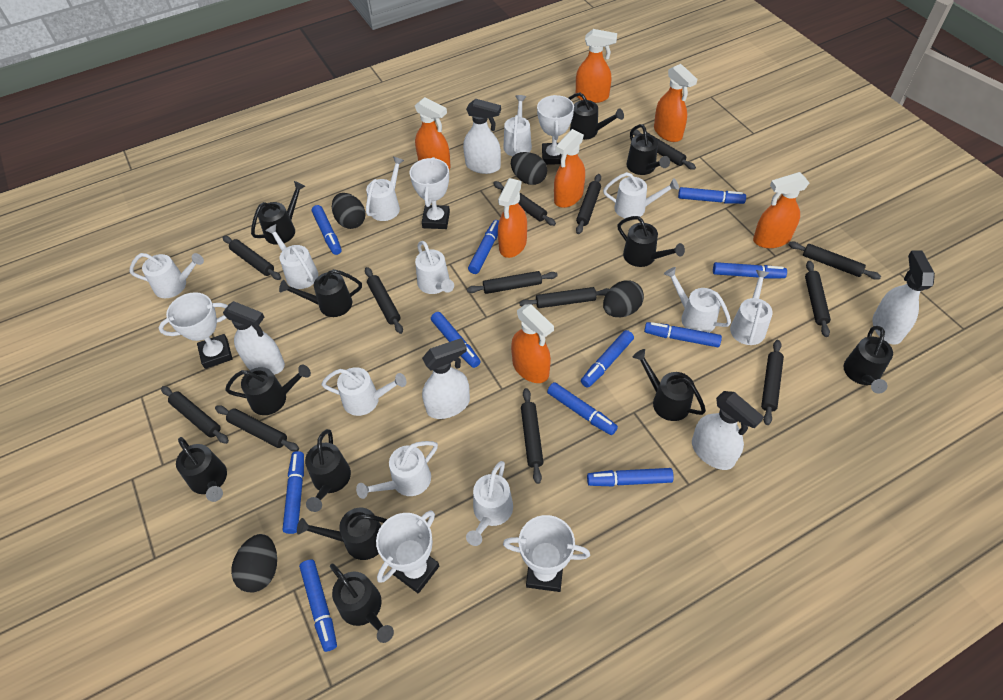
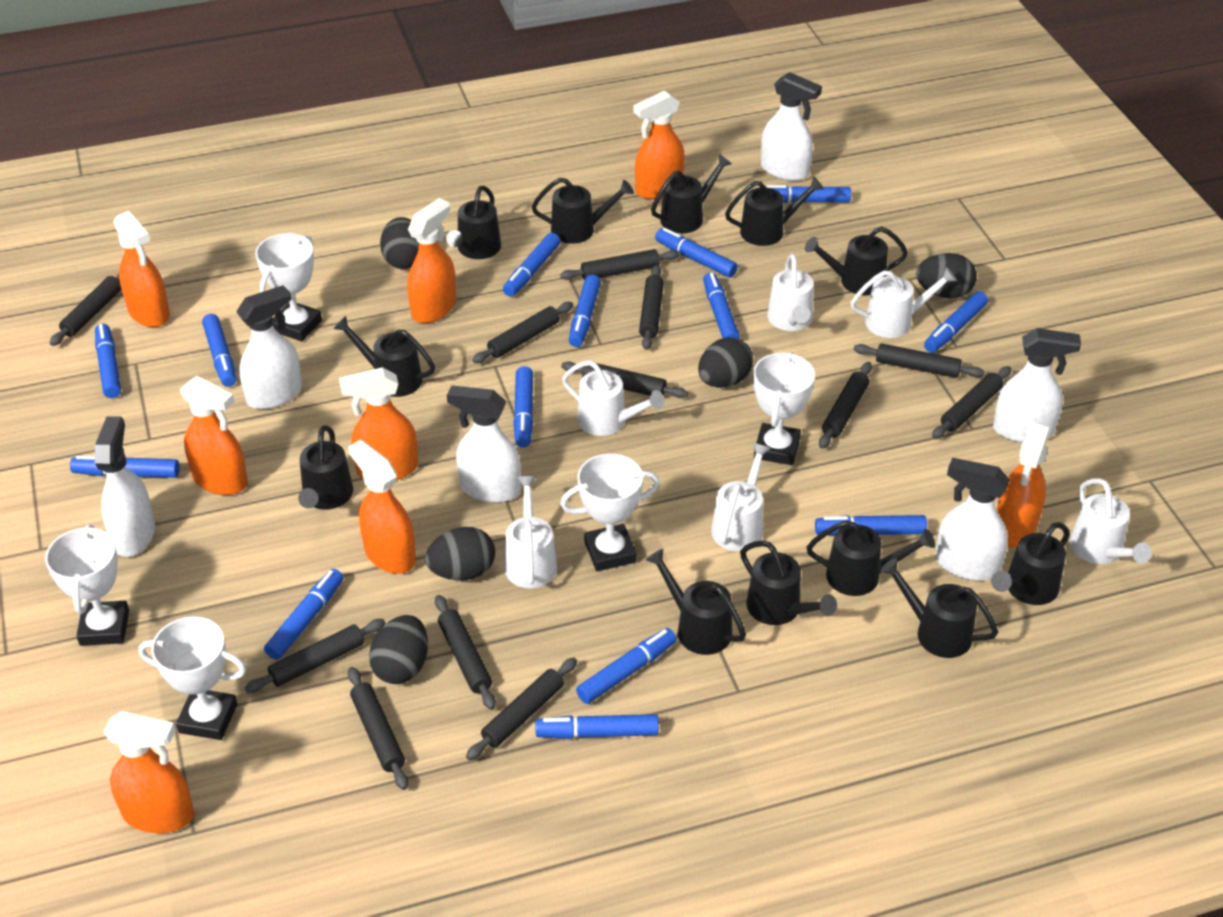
black egg: 4 -> 5
black rolling pin: 13 -> 12
blue marker: 11 -> 14
orange spray bottle: 7 -> 8
white spray bottle: 5 -> 6
white watering can: 11 -> 6

